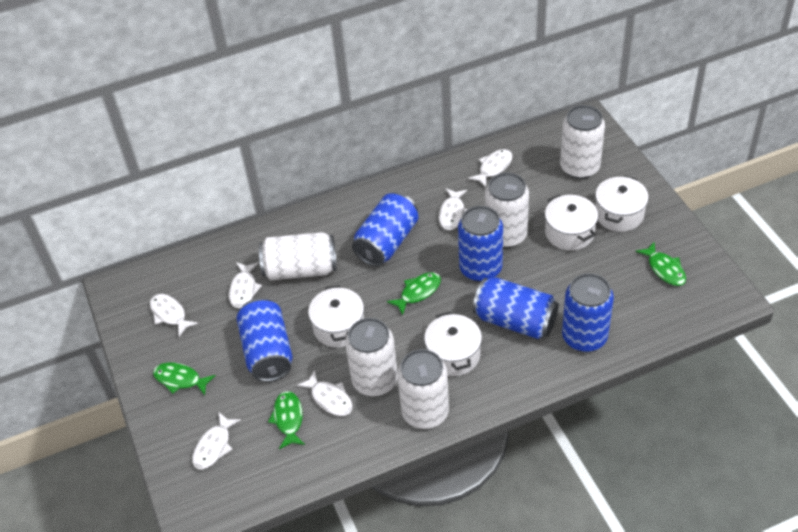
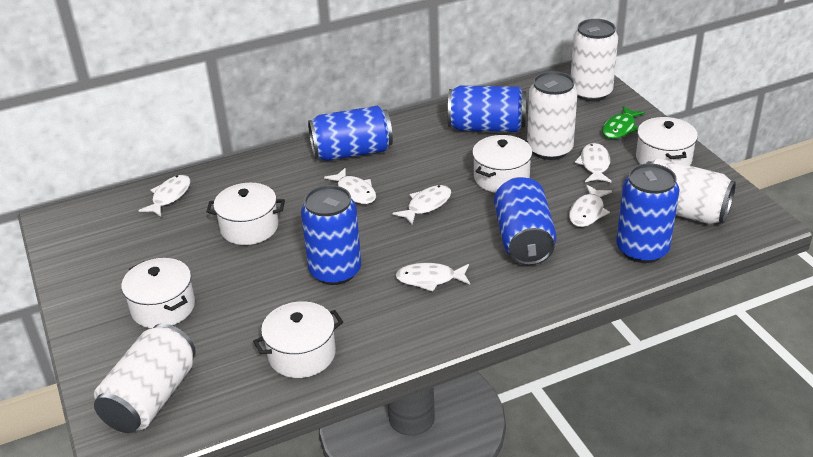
green fish: 4 -> 1
white can: 5 -> 4
white pot: 4 -> 5

